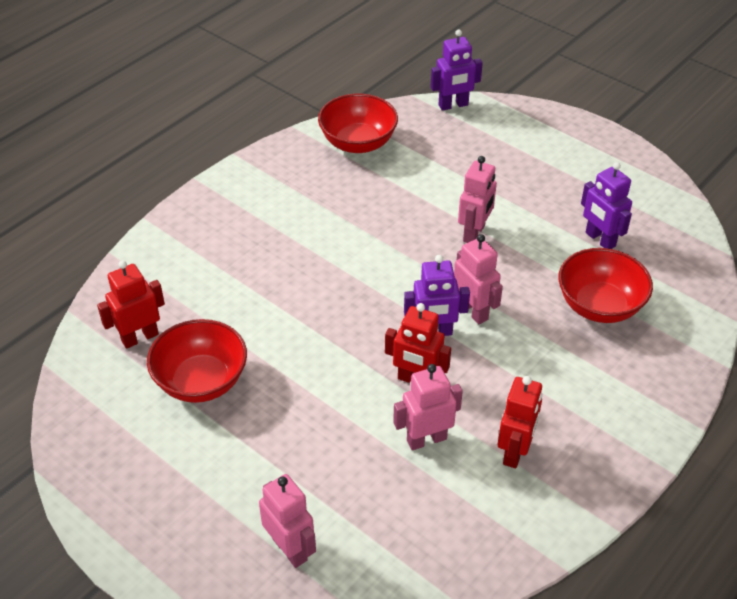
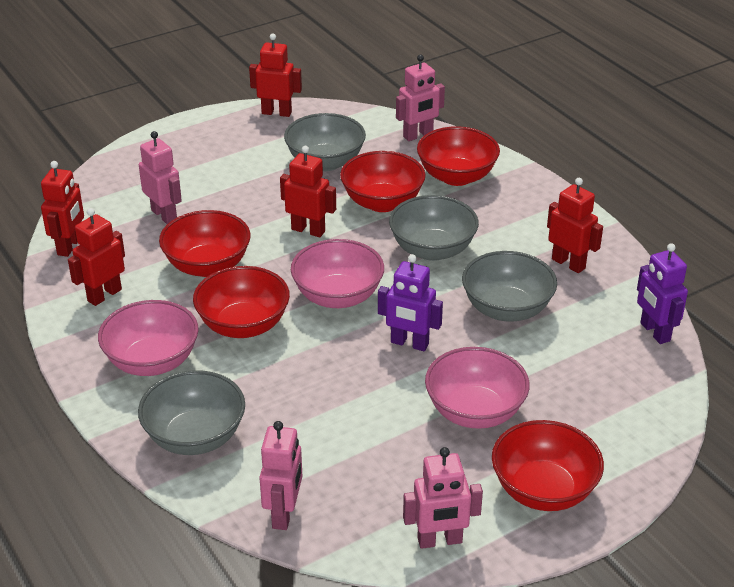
grey bowl: 0 -> 4
pink bowl: 0 -> 3
purple robot: 3 -> 2
red bowl: 3 -> 5
red robot: 3 -> 5

